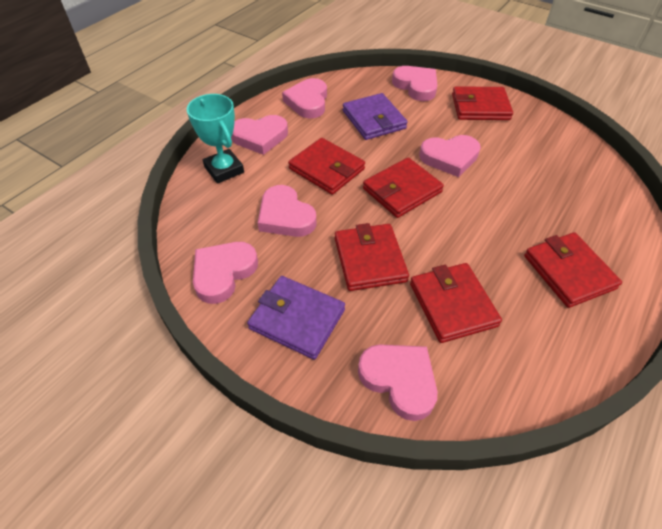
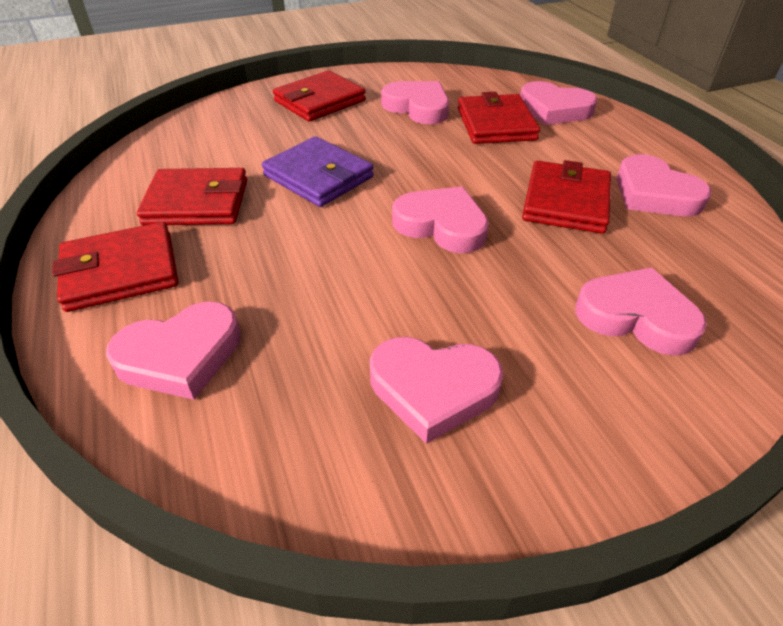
purple wallet: 2 -> 1
red wallet: 6 -> 5
turquoise trophy: 1 -> 0

